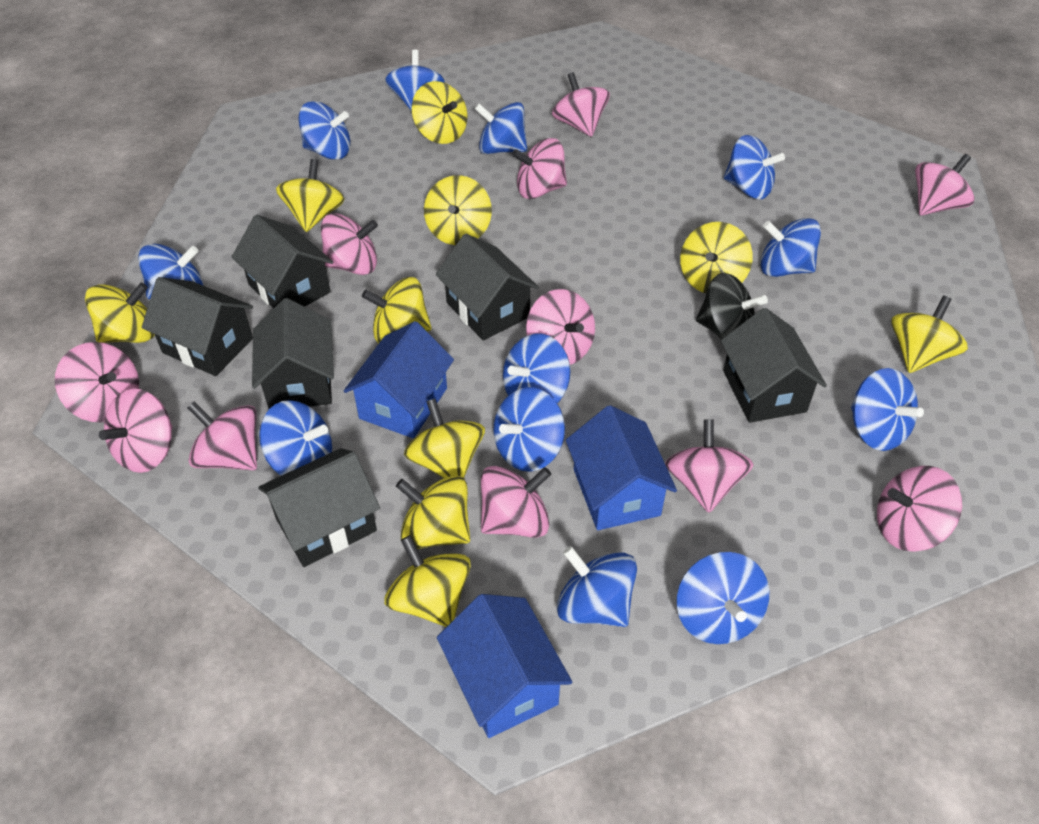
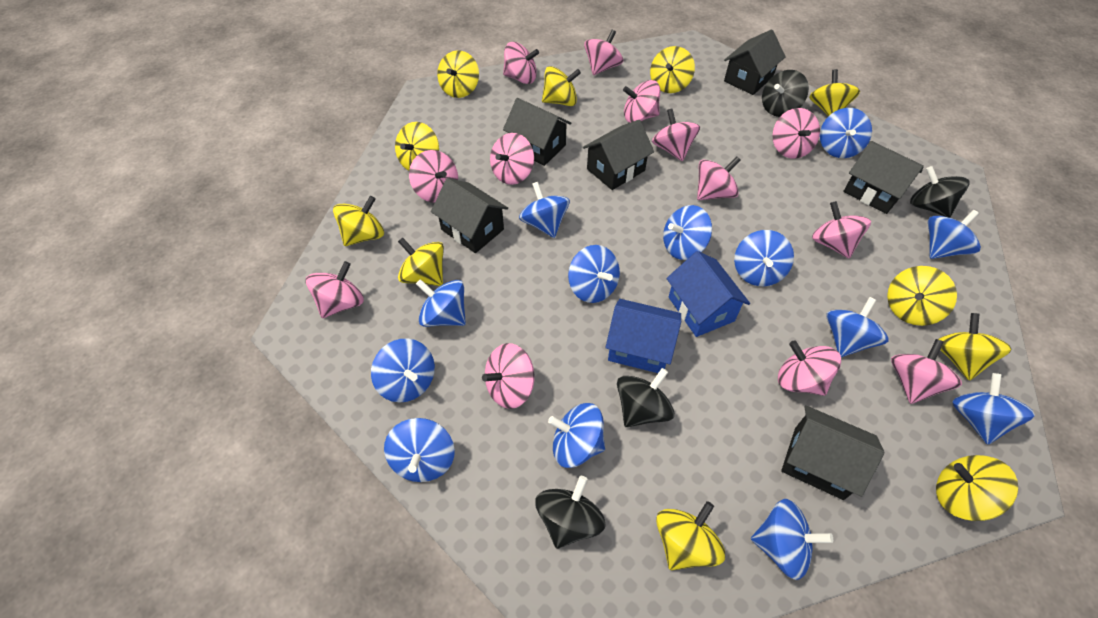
black spinning top: 1 -> 4
blue house: 3 -> 2
blue spinning top: 12 -> 13
pink spinning top: 11 -> 13
yellow spinning top: 10 -> 11

